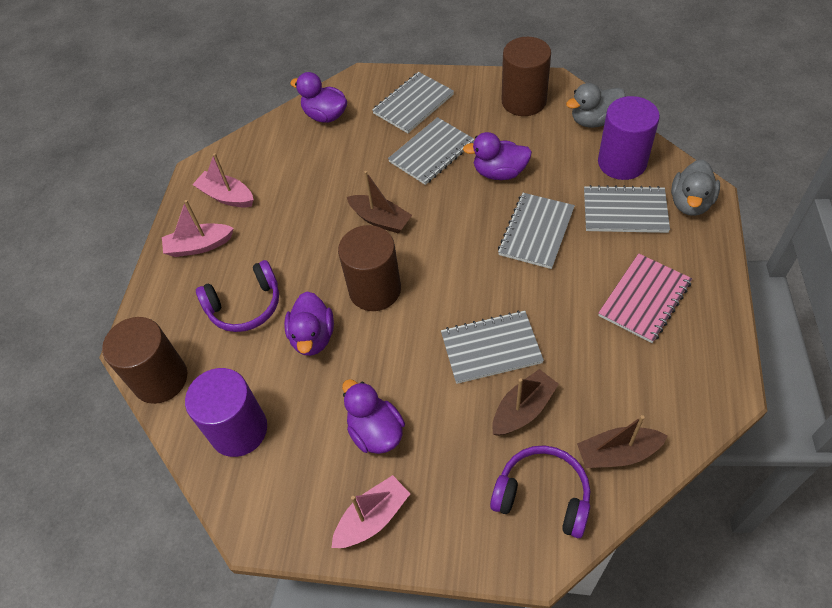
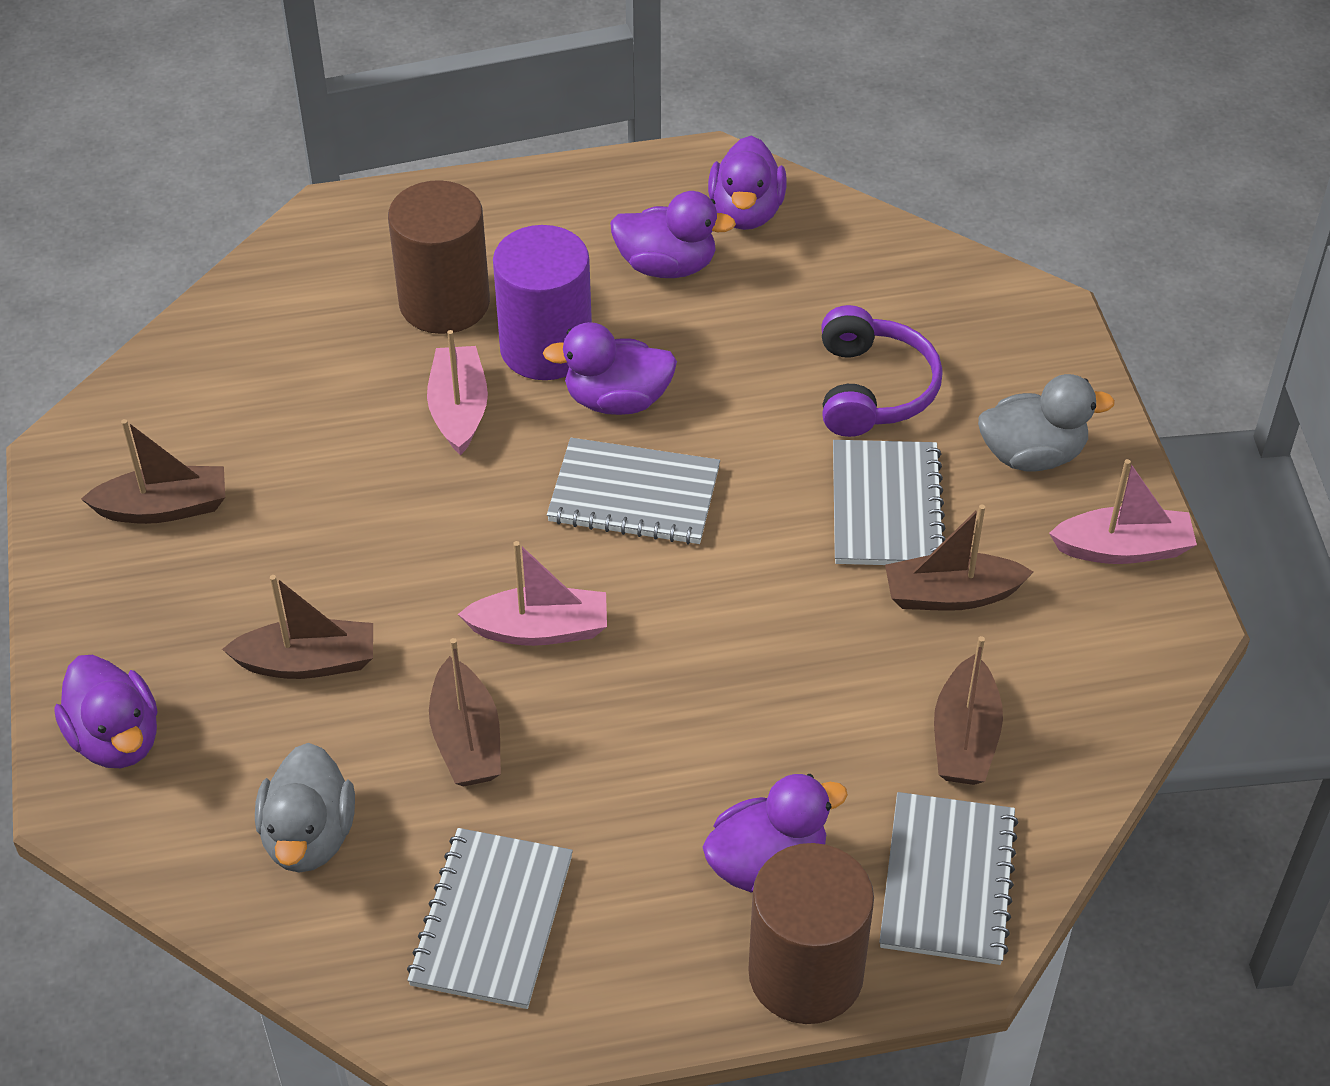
brown boat: 3 -> 5
brown cylinder: 3 -> 2
grey notebook: 5 -> 4
pink notebook: 1 -> 0
purple cylinder: 2 -> 1
purple duck: 4 -> 5
purple headphones: 2 -> 1

